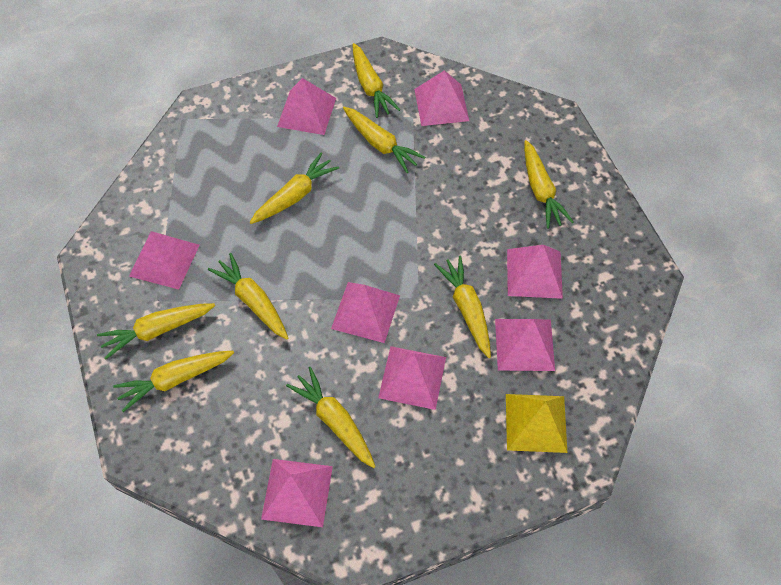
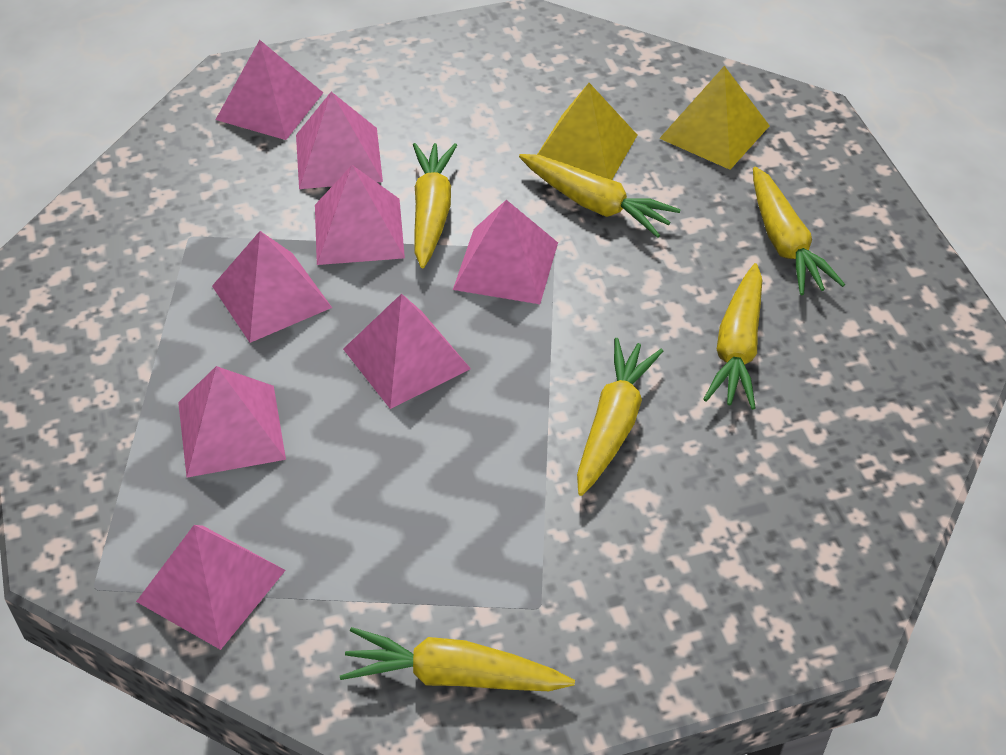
yellow carrot: 9 -> 6
yellow pyramid: 1 -> 2

